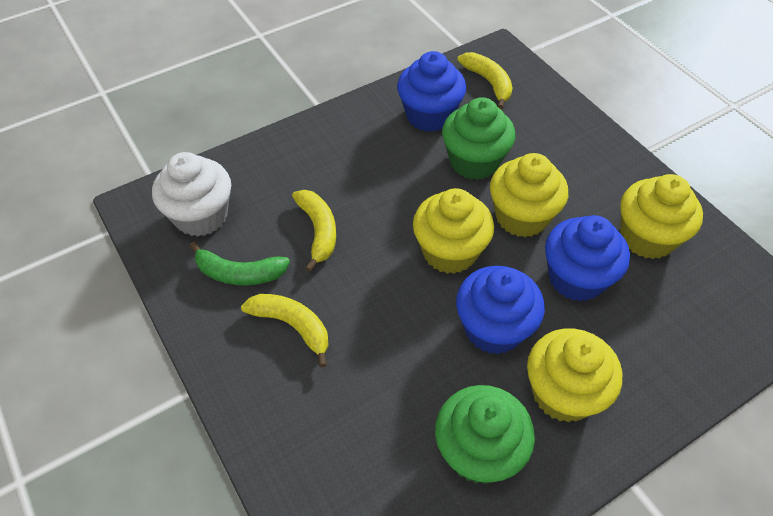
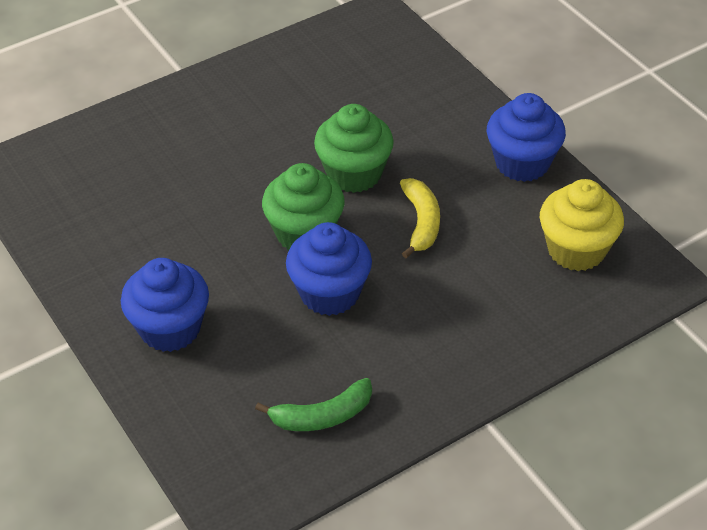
white cupcake: 1 -> 0
yellow banana: 3 -> 1
yellow cupcake: 4 -> 1

